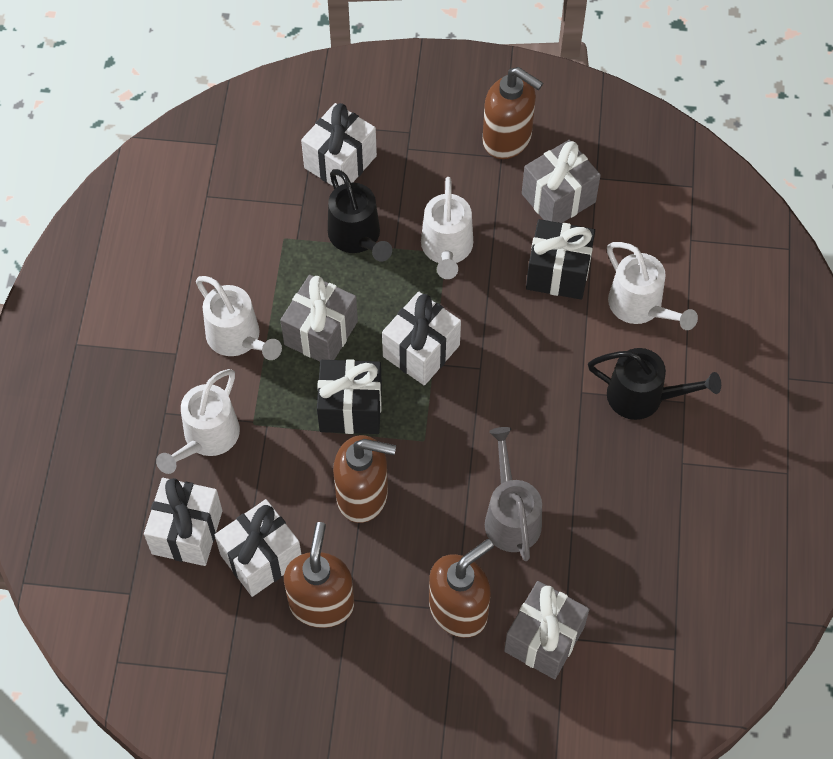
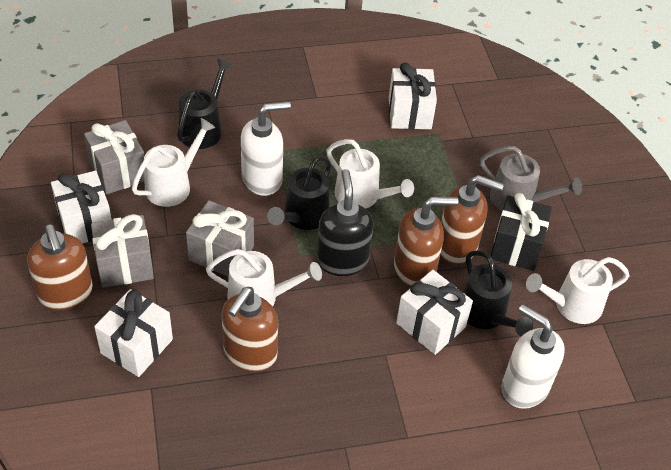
black gift: 2 -> 1
black soap dispenser: 0 -> 1
black watering can: 2 -> 3
white soap dispenser: 0 -> 2

